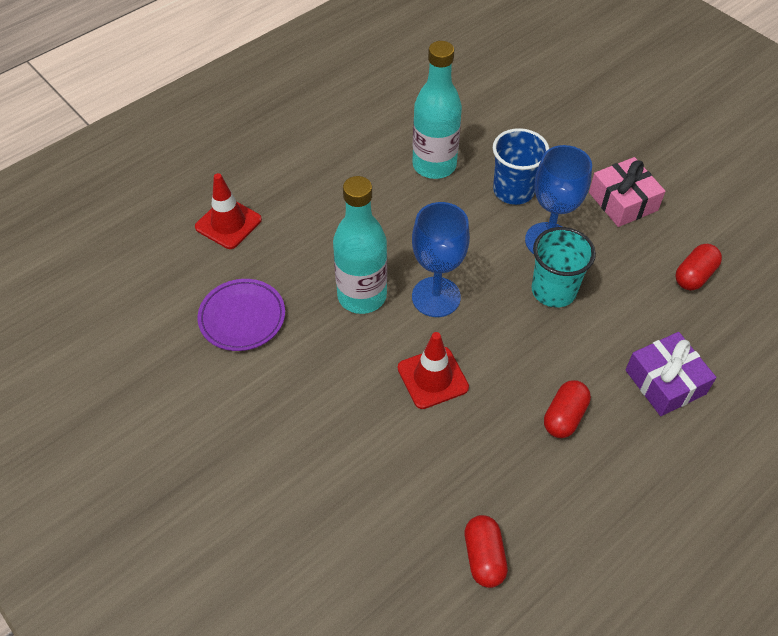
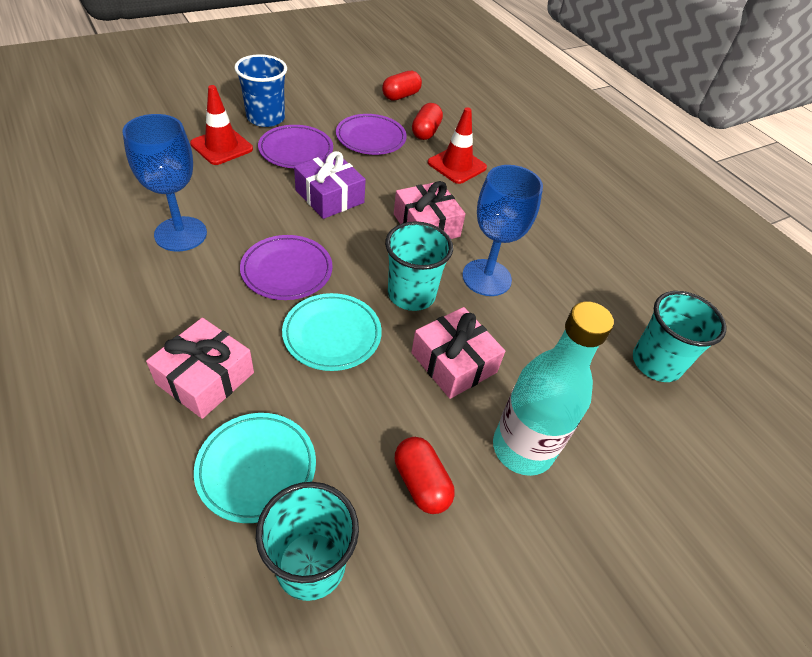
pink gift: 1 -> 3
purple plate: 1 -> 3
turquoise bottle: 2 -> 1
turquoise cup: 1 -> 3
turquoise plate: 0 -> 2

